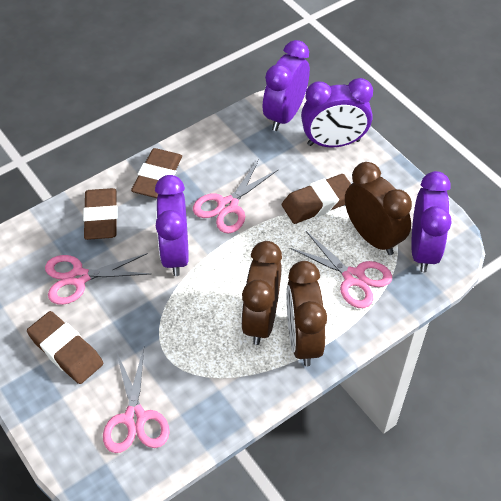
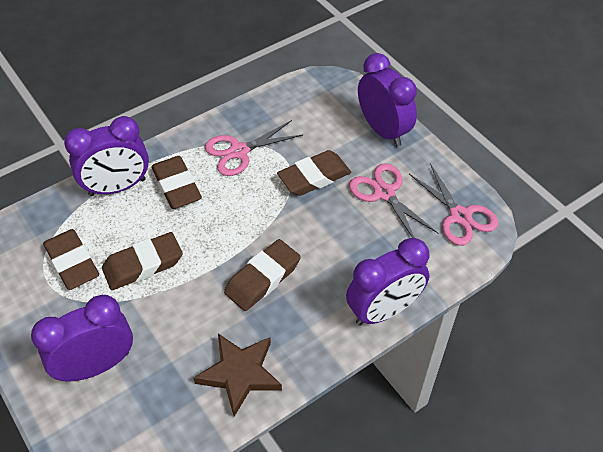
brown clock: 3 -> 0
brown eraser: 4 -> 5
brown star: 0 -> 1
pink scissors: 4 -> 3

